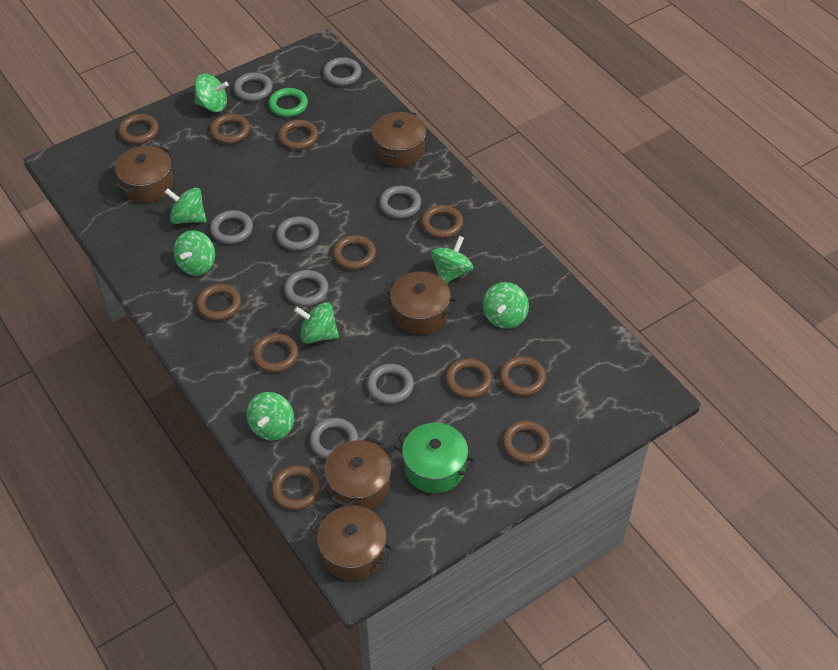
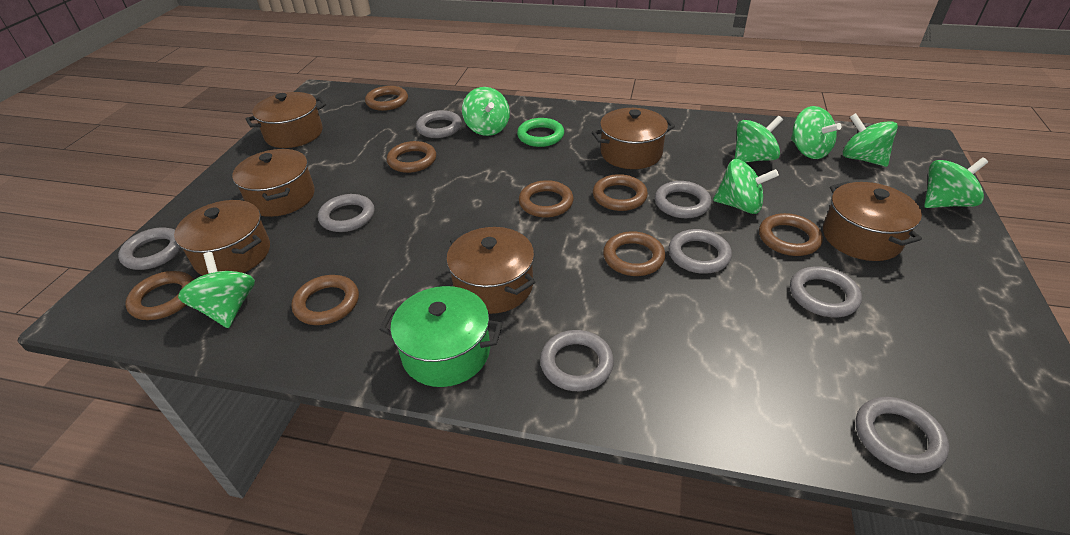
brown pot: 5 -> 6
brown ring: 11 -> 8

